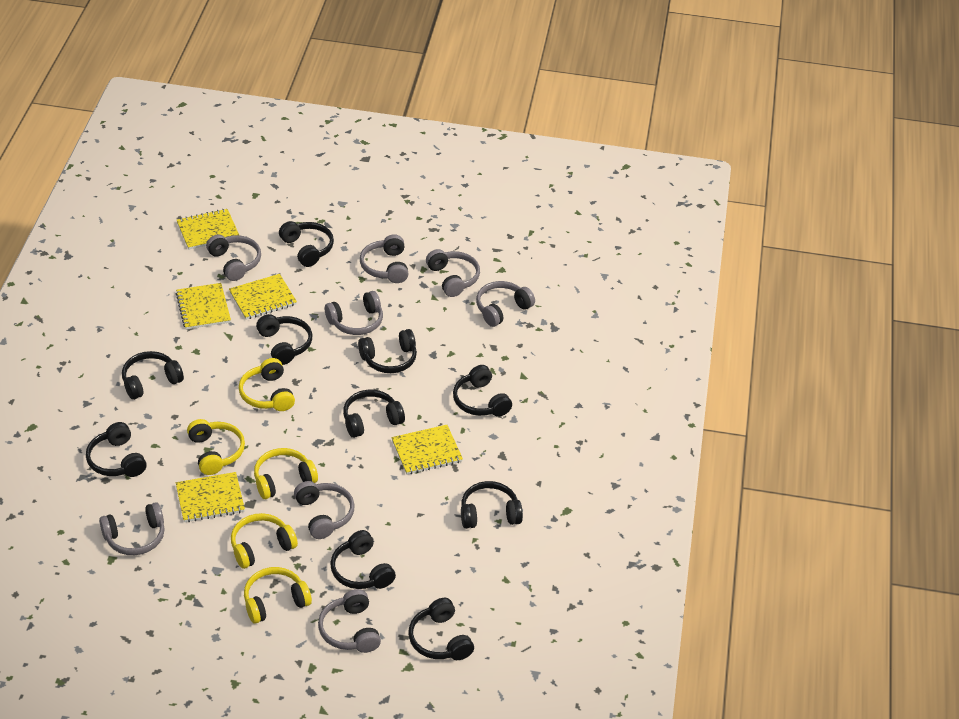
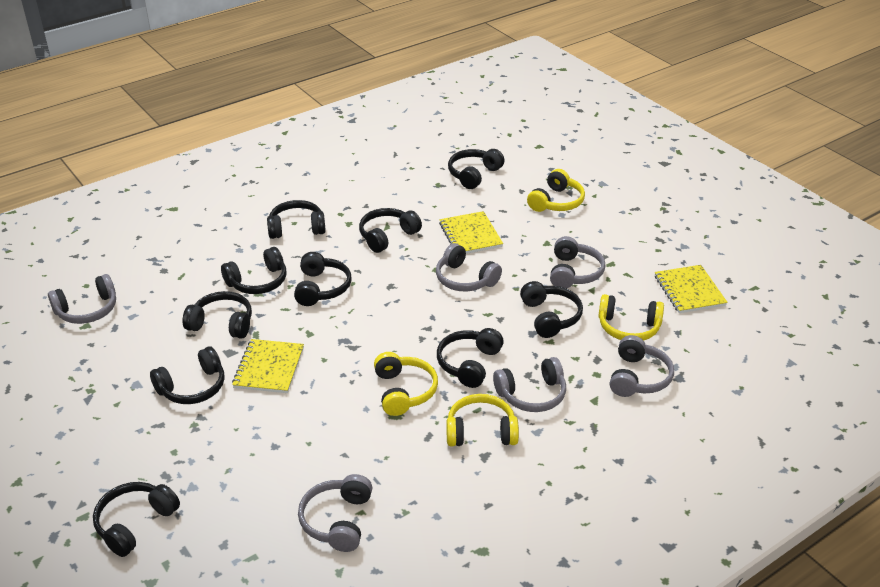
grey headphones: 8 -> 6
yellow headphones: 5 -> 4
yellow notebook: 5 -> 3

